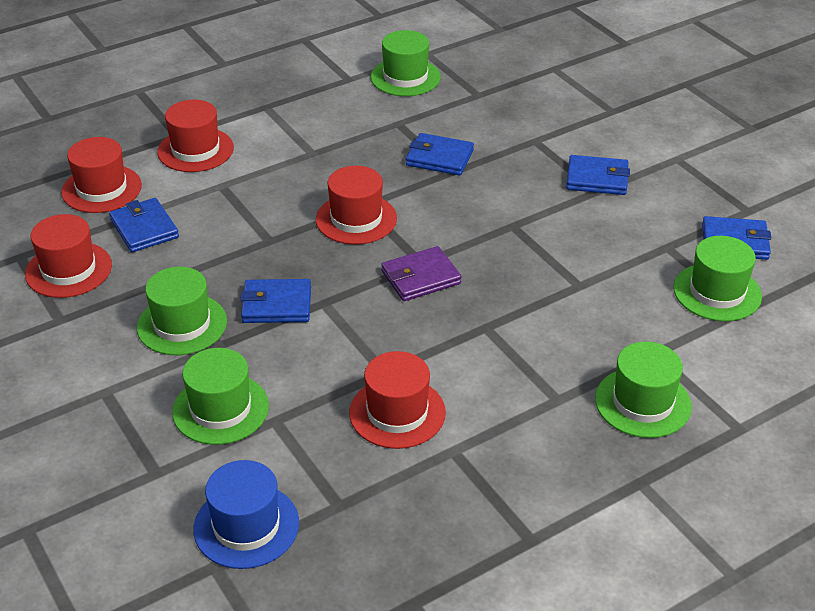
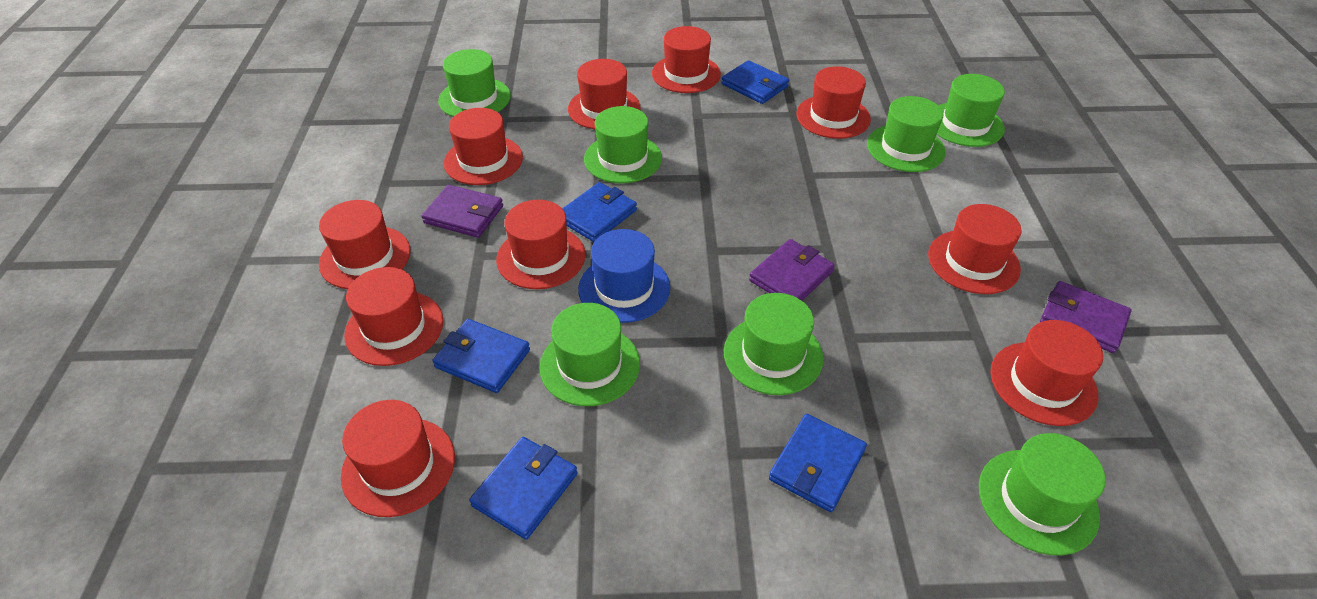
green hat: 5 -> 7
purple wallet: 1 -> 3
red hat: 5 -> 10

